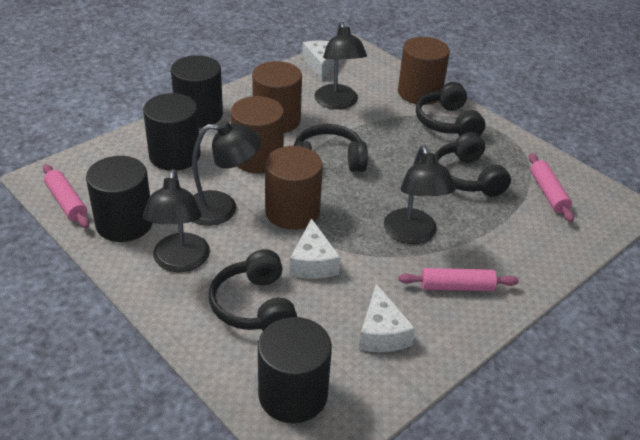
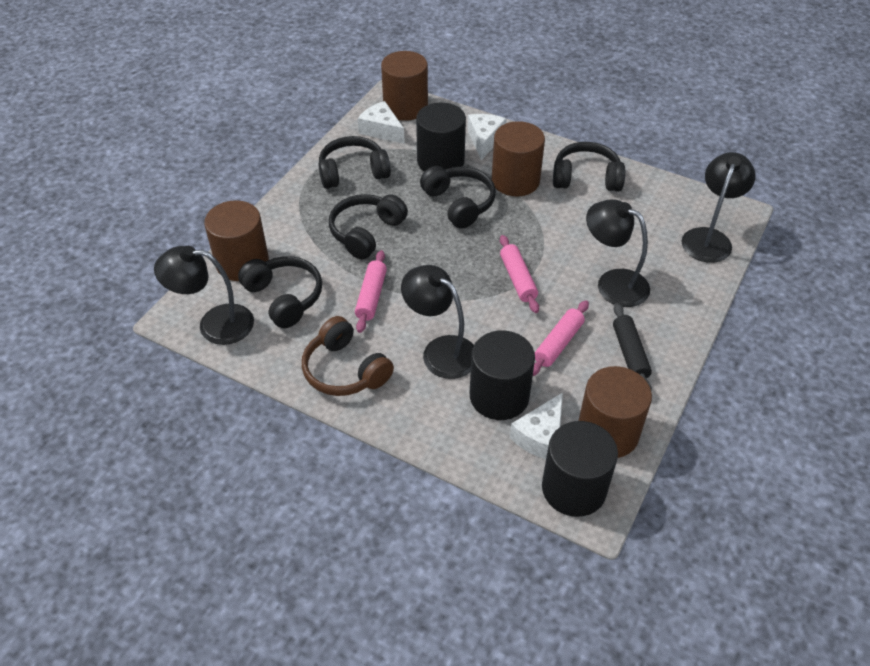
black cylinder: 4 -> 3
black headphones: 4 -> 5
black rolling pin: 0 -> 1
brown headphones: 0 -> 1

